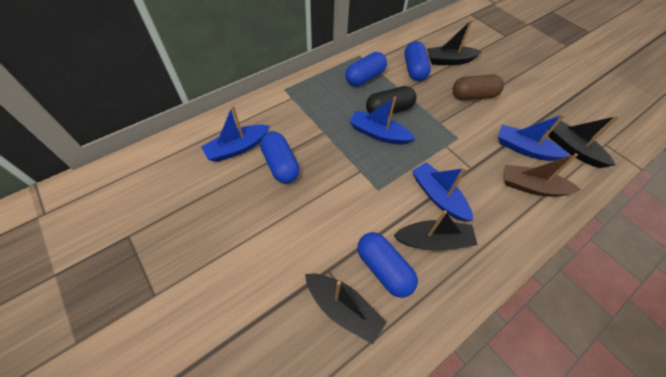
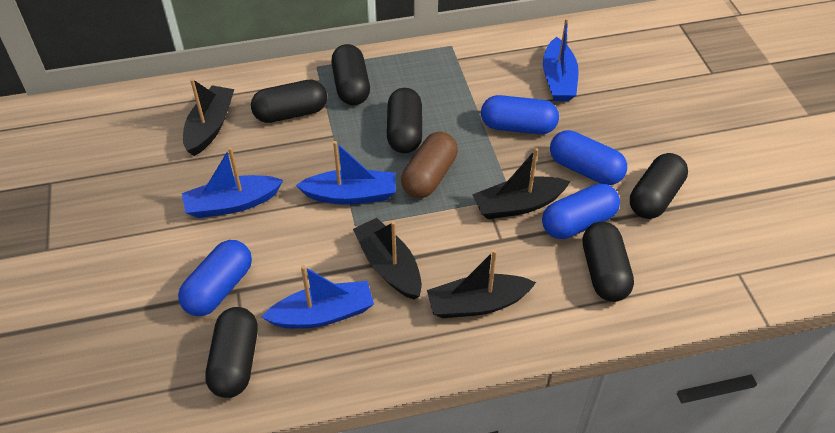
black capsule: 1 -> 6
brown boat: 1 -> 0

